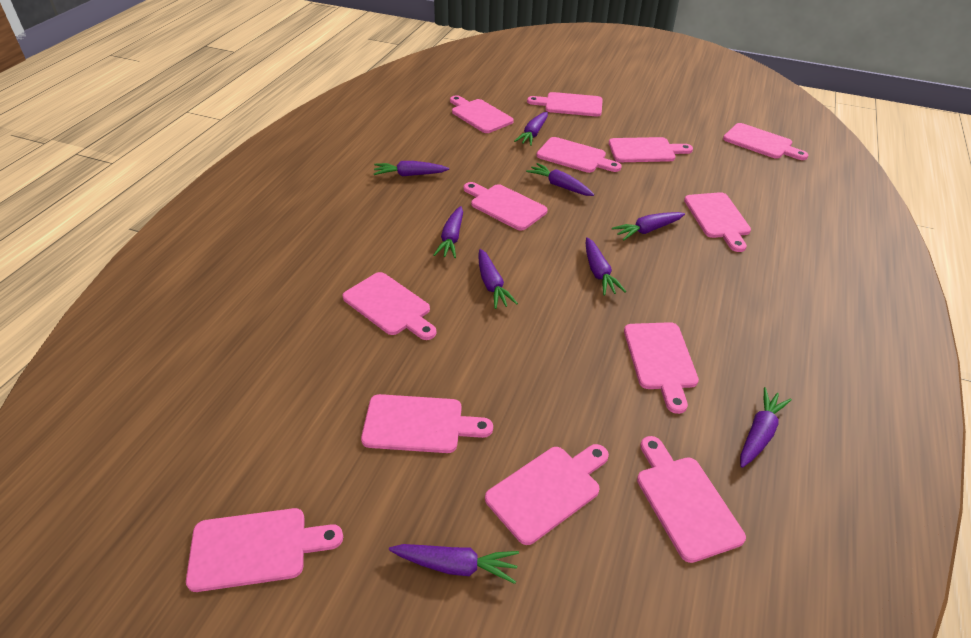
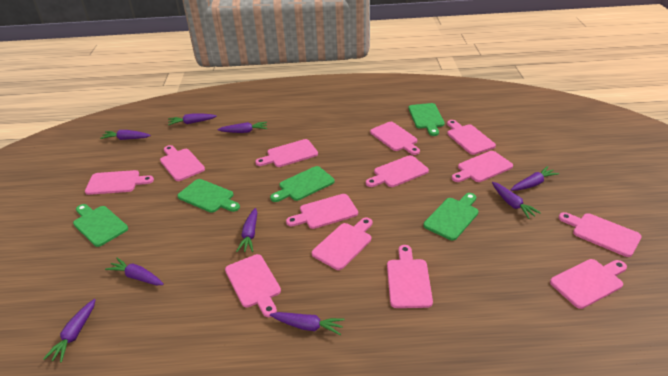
green cutting board: 0 -> 5

